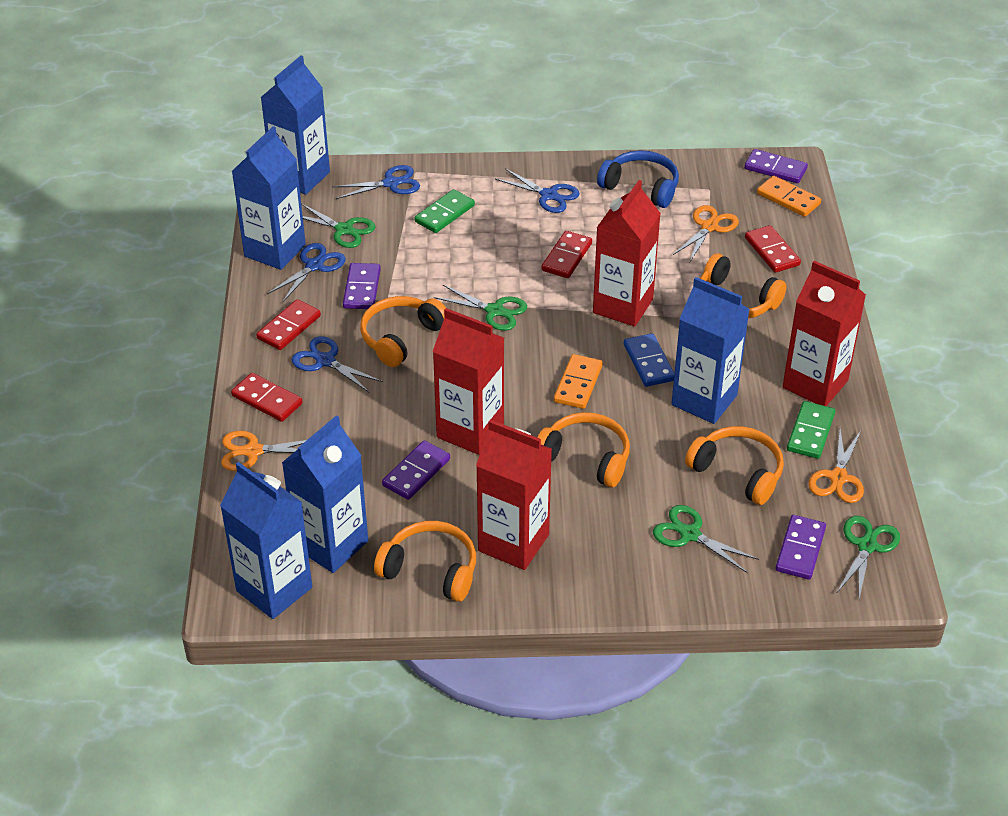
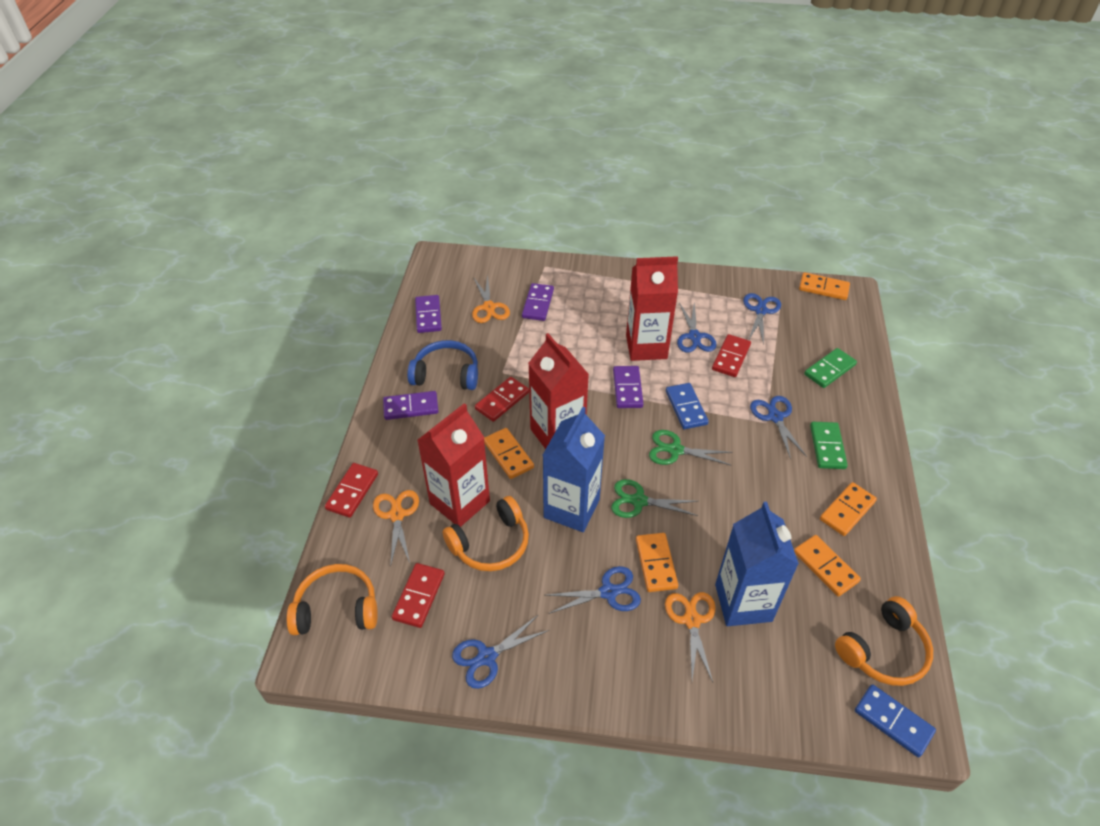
blue carton: 5 -> 2
blue domino: 1 -> 2
blue scissors: 4 -> 5
green scissors: 4 -> 2
orange domino: 2 -> 5
orange headphones: 5 -> 3
red carton: 4 -> 3

